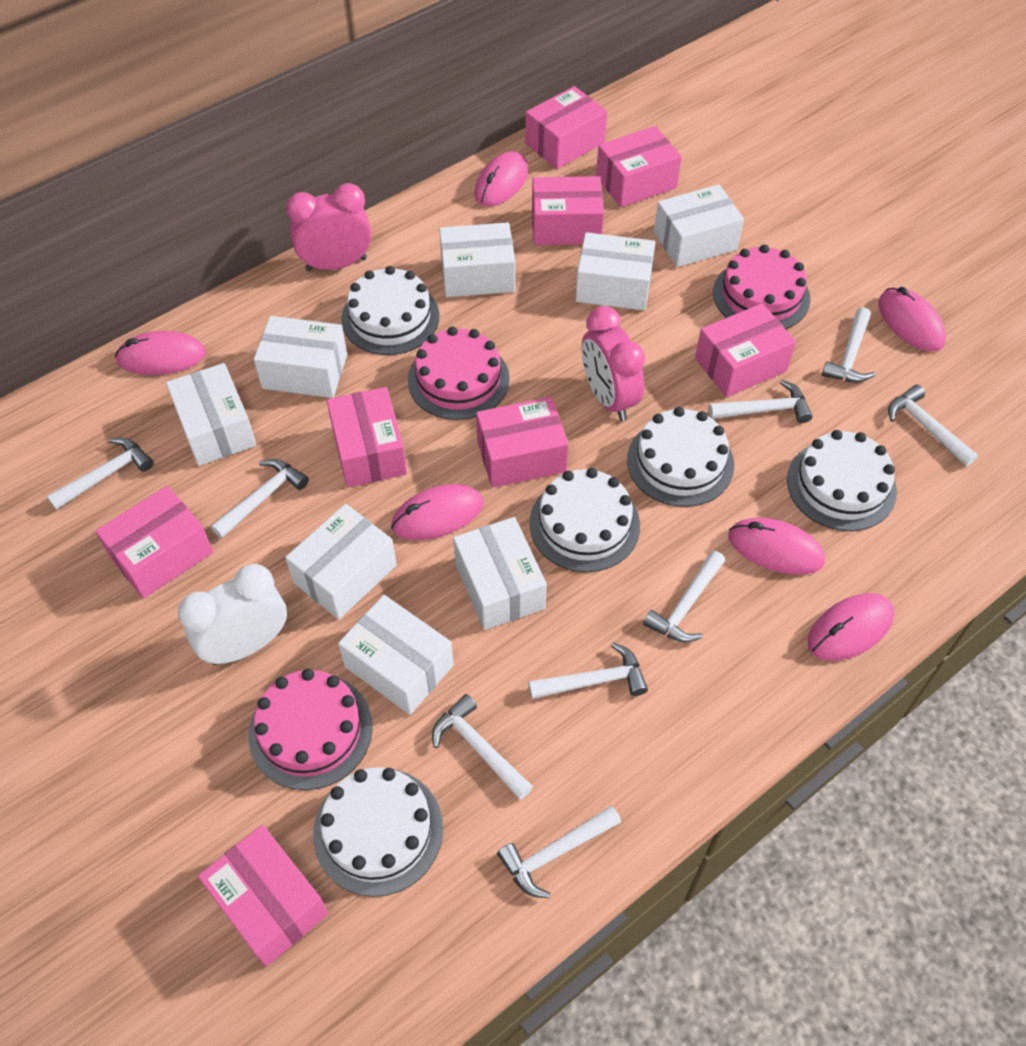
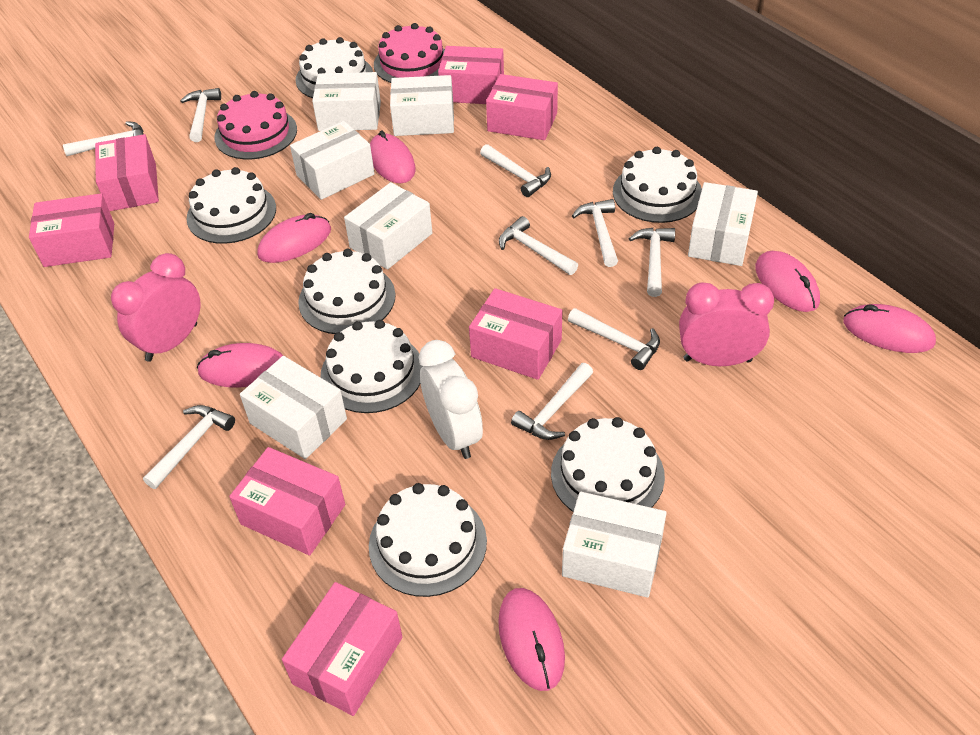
pink box: 8 -> 7
pink cake: 3 -> 2
white box: 8 -> 7
white cake: 5 -> 7

